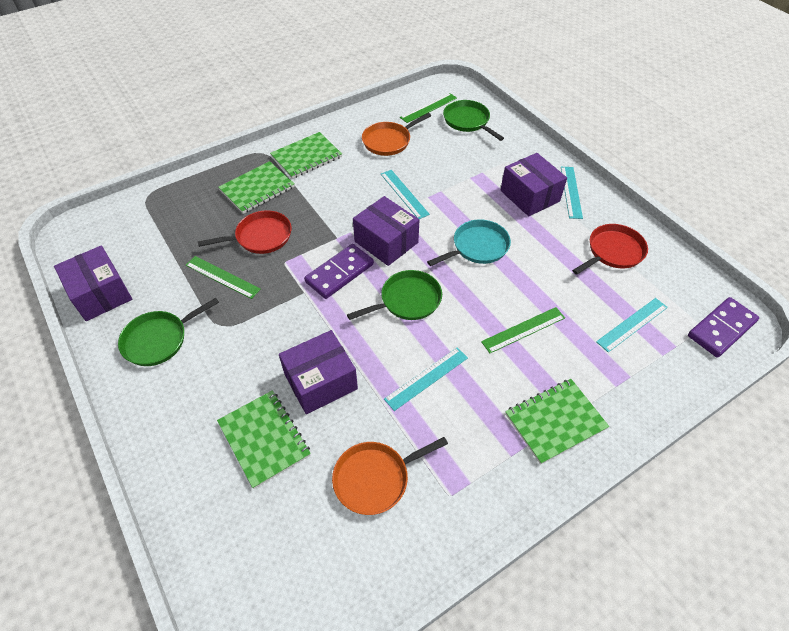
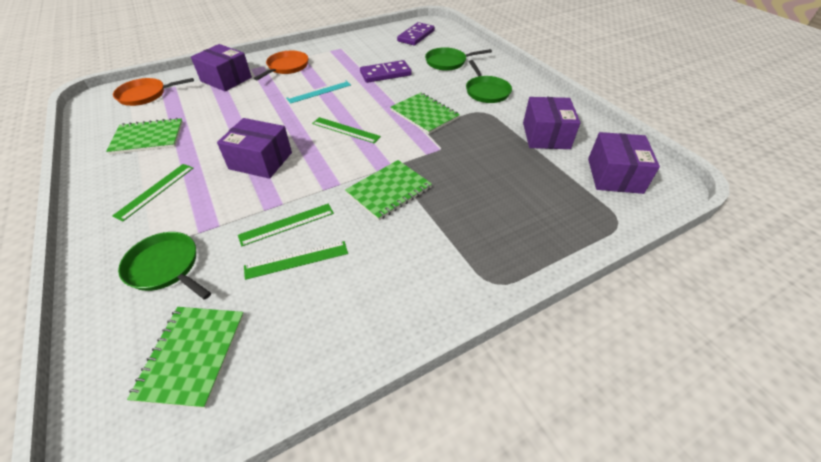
green ruler: 3 -> 4
red pan: 2 -> 0
turquoise pan: 1 -> 0
turquoise ruler: 4 -> 1

